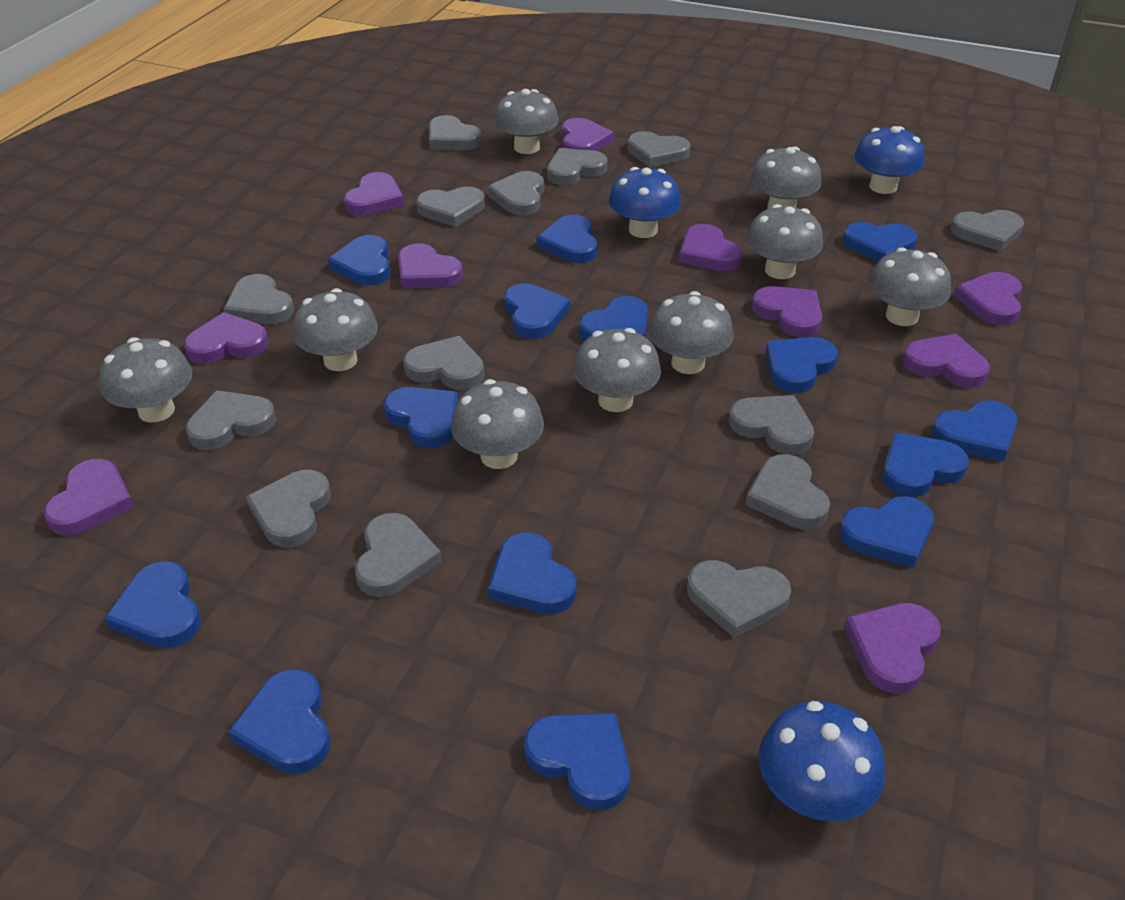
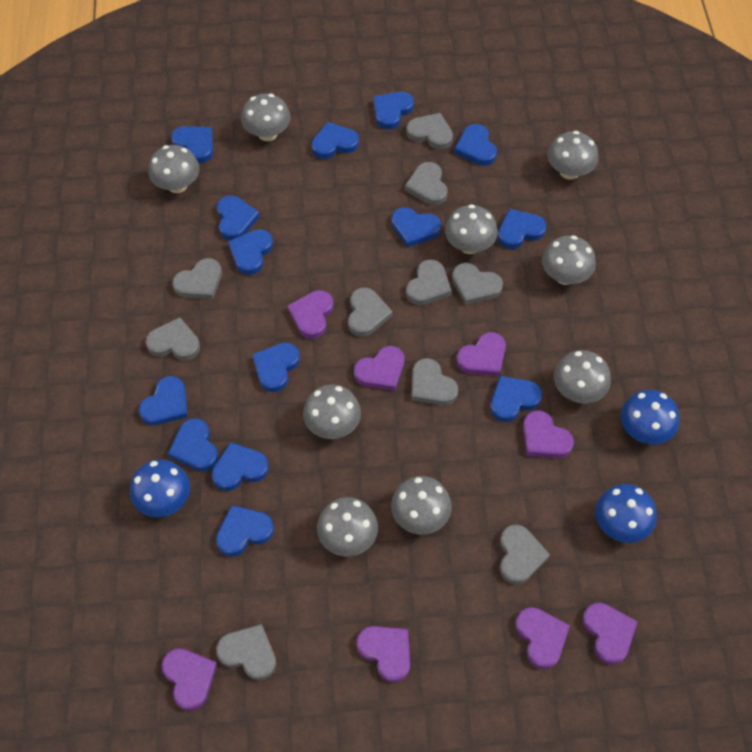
grey heart: 14 -> 10
purple heart: 10 -> 8

